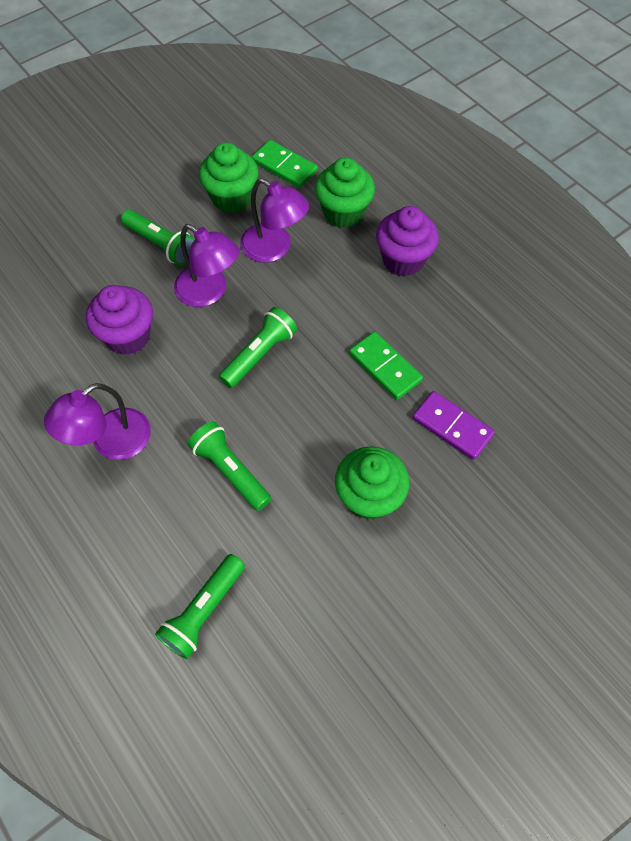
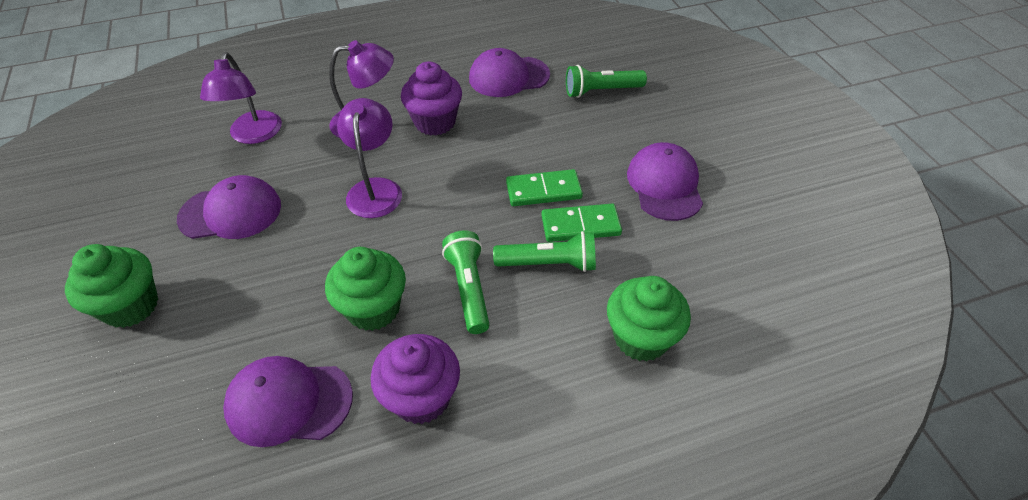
green flashlight: 4 -> 3
purple cap: 0 -> 4
purple domino: 1 -> 0

